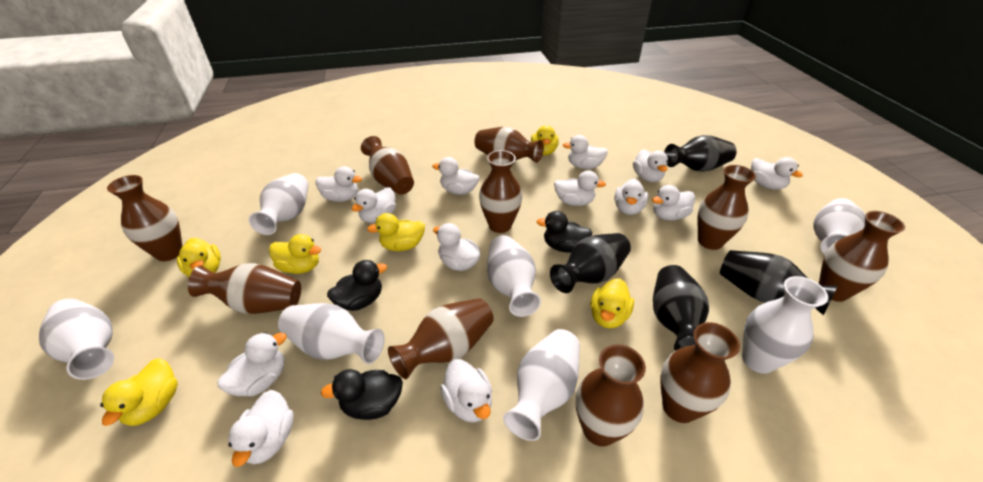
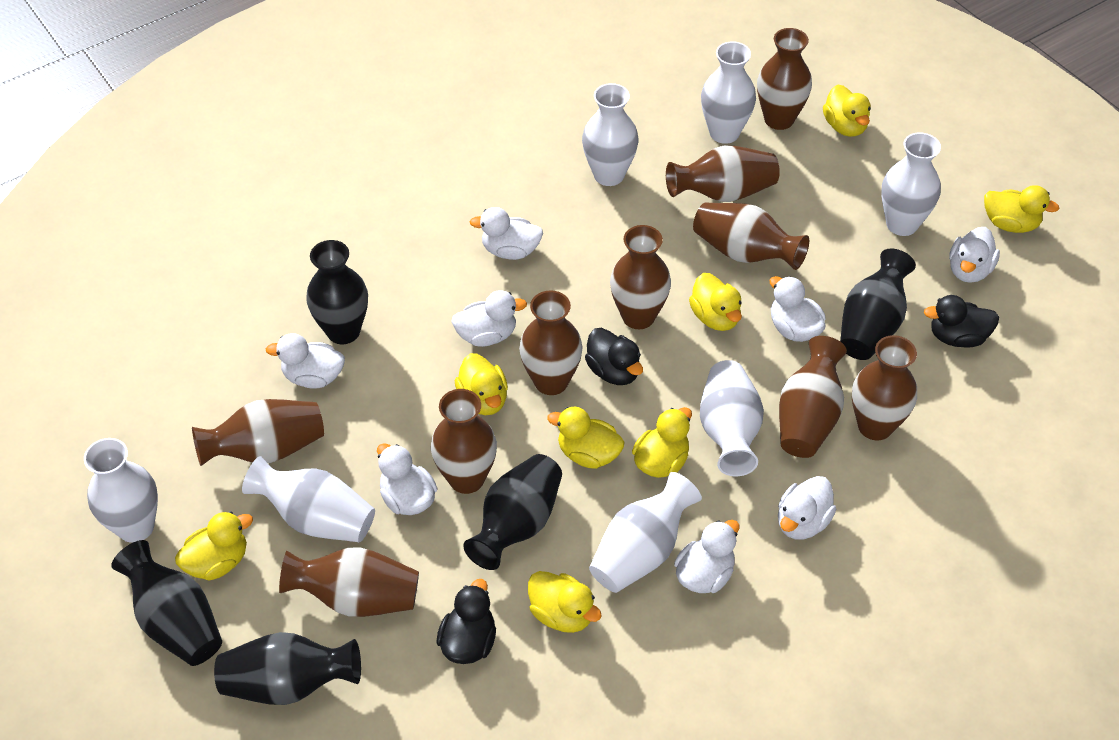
black vase: 4 -> 5
white duck: 13 -> 8
yellow duck: 6 -> 8

